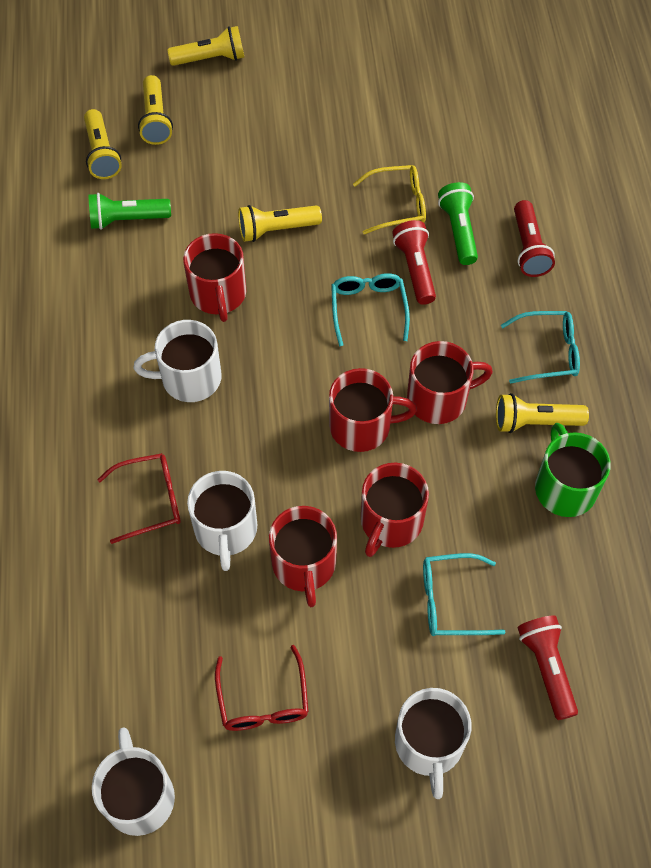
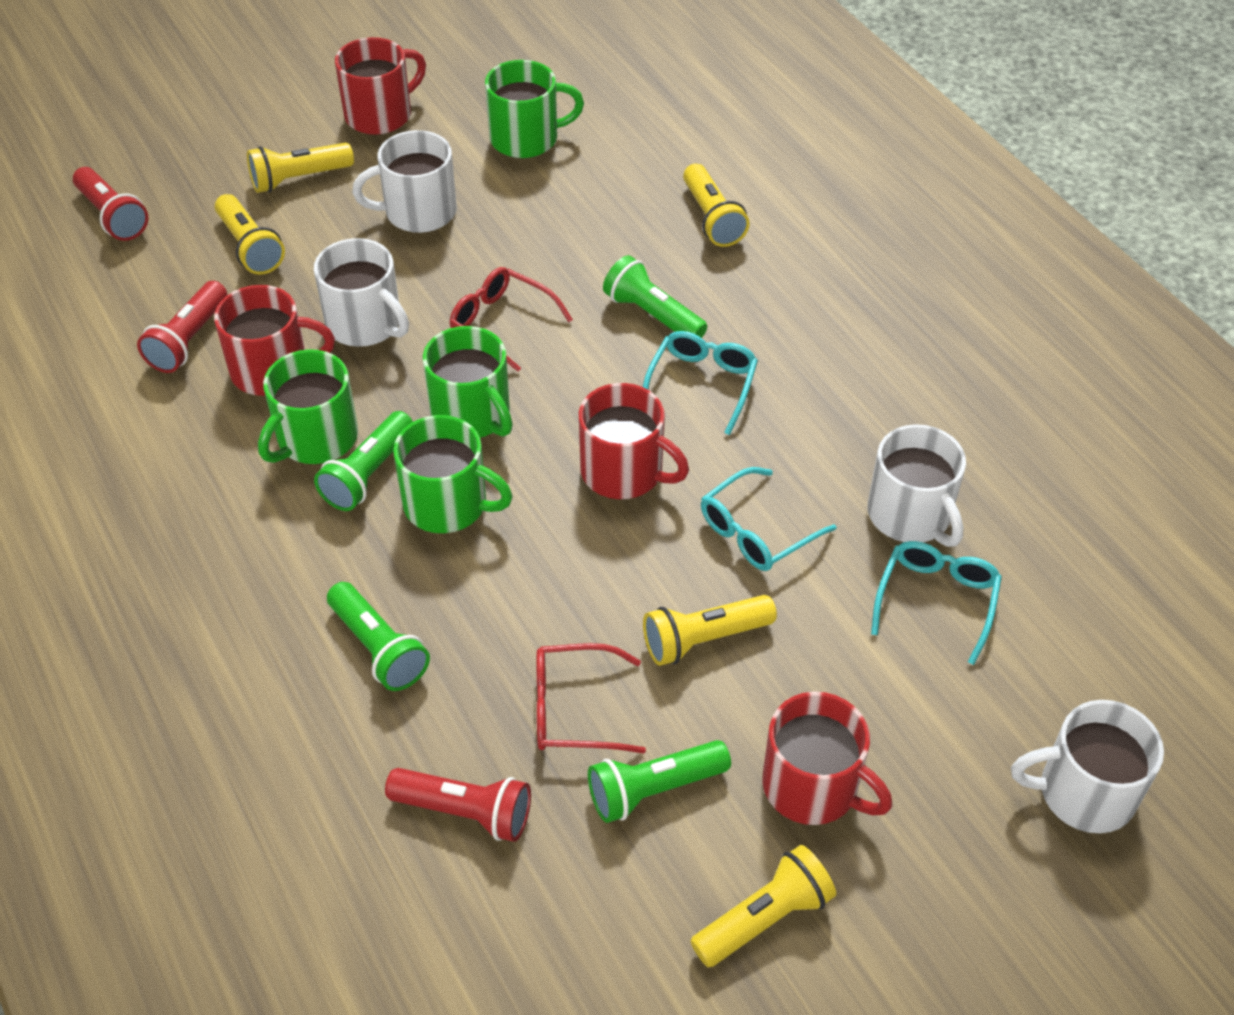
green flashlight: 2 -> 4
green mug: 1 -> 4
red mug: 5 -> 4
yellow glasses: 1 -> 0

